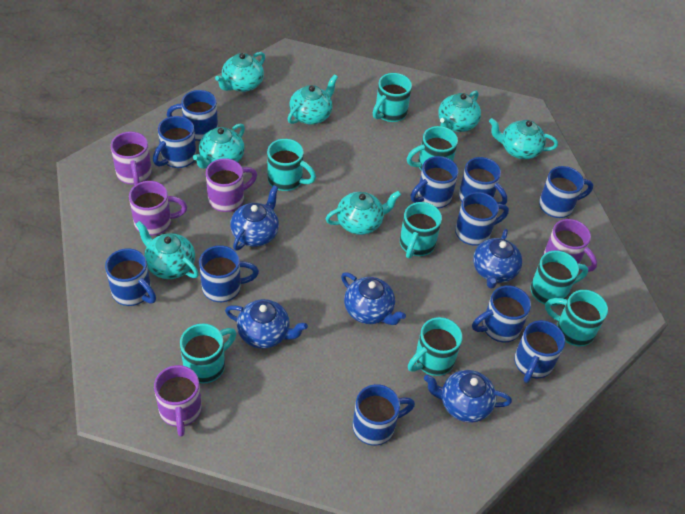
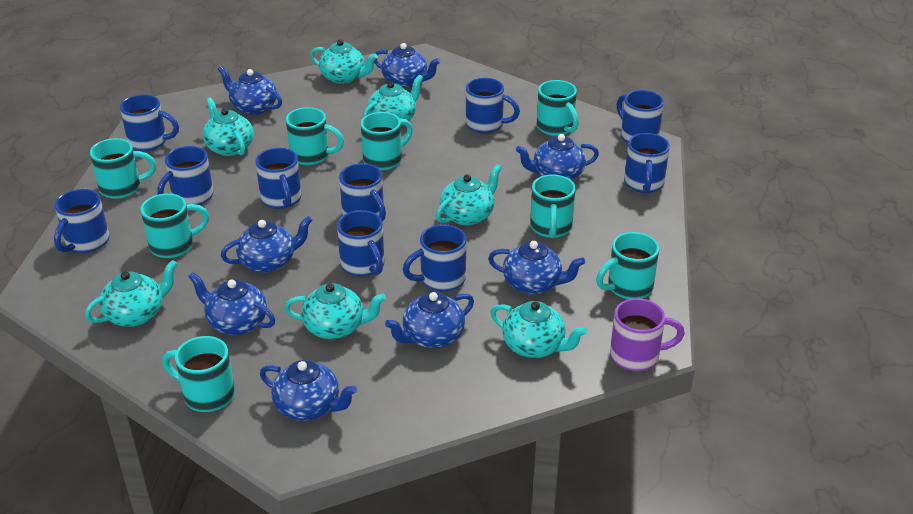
blue mug: 11 -> 10
blue teapot: 5 -> 8
purple mug: 5 -> 1

